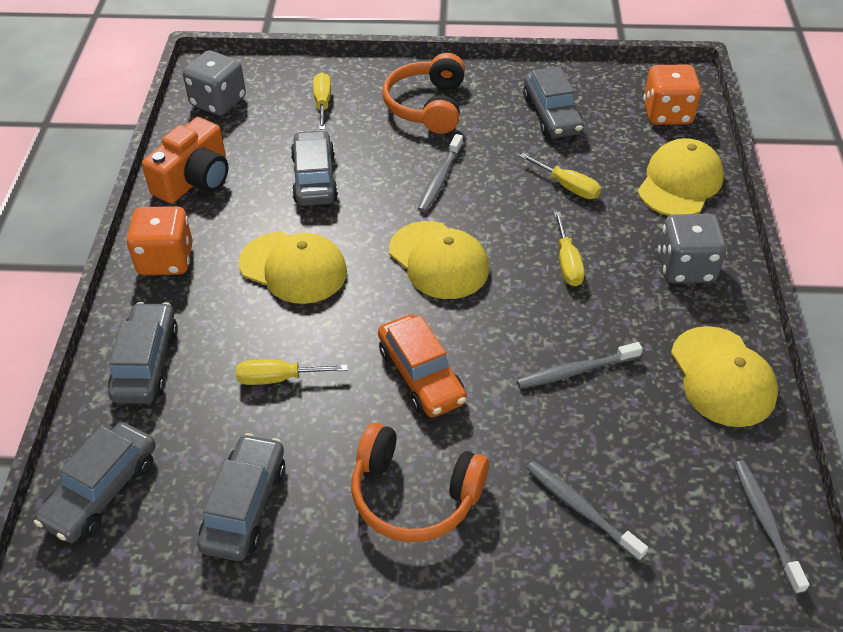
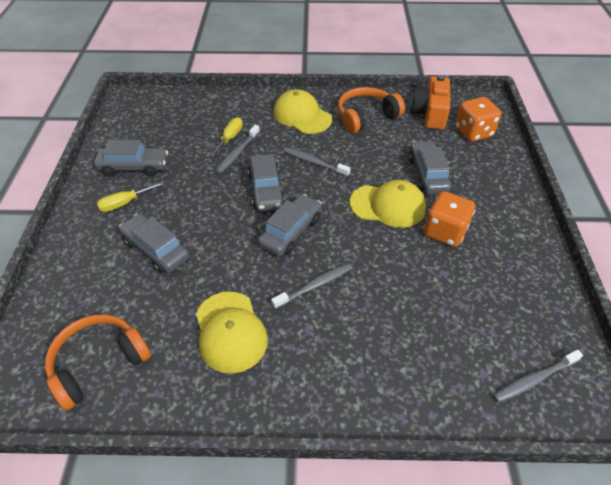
grey dice: 2 -> 0
orange car: 1 -> 0
yellow cap: 4 -> 3
yellow screwdriver: 4 -> 2

